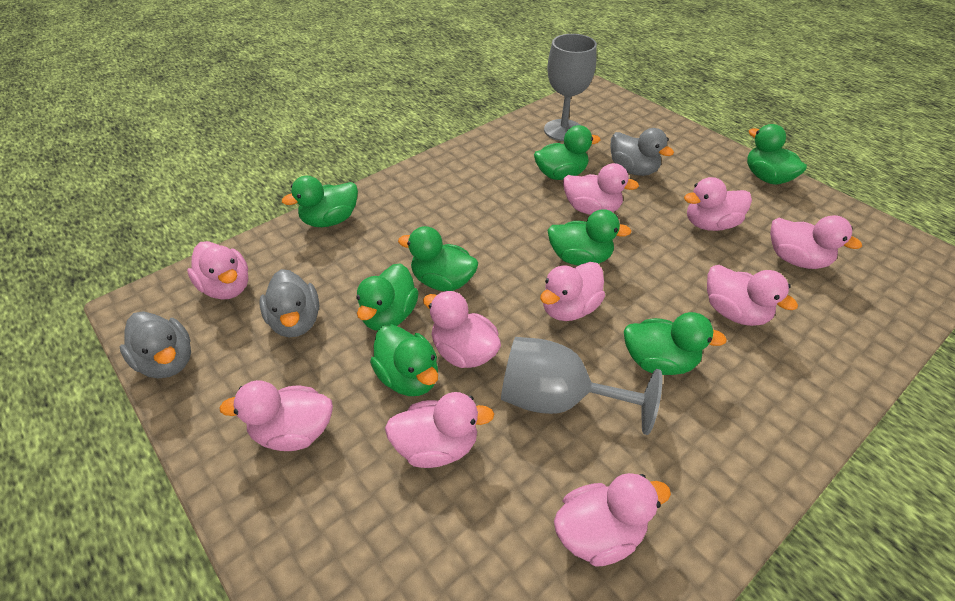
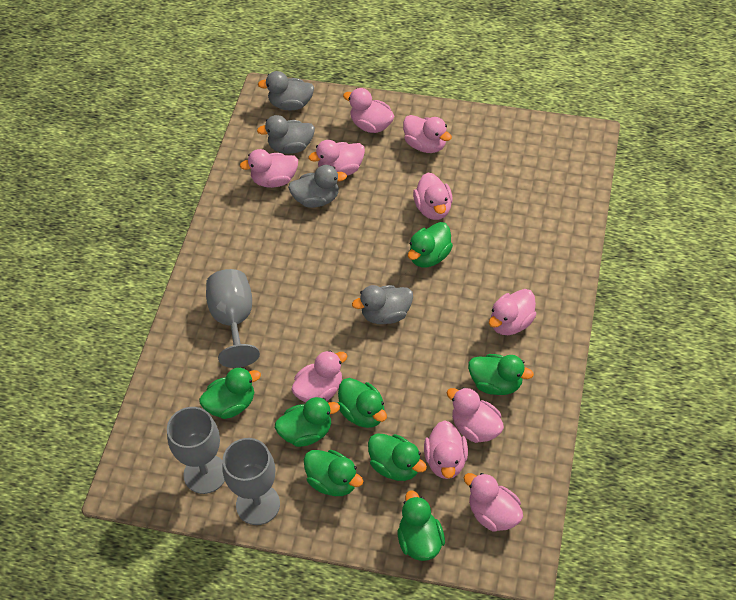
grey duck: 3 -> 4
grey goblet: 2 -> 3

